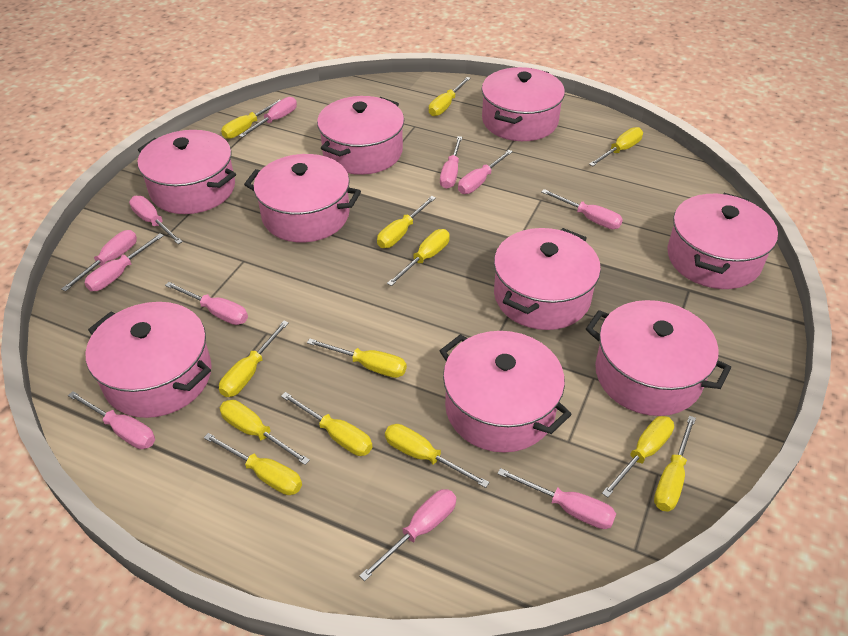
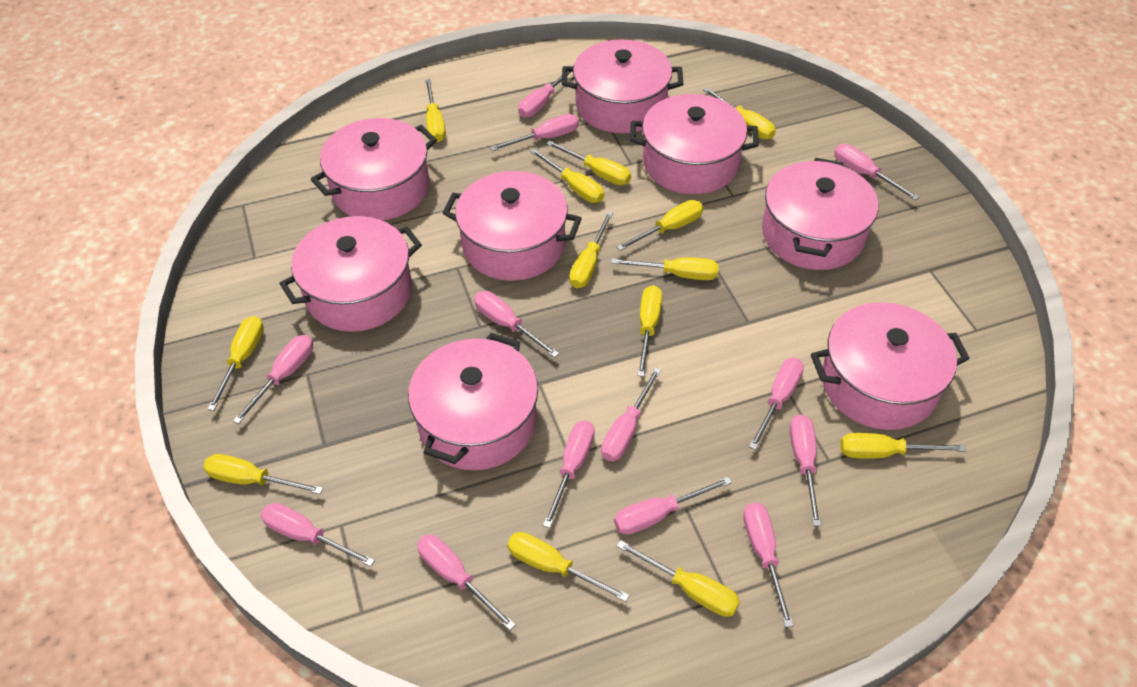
pink pot: 9 -> 8
pink screwdriver: 11 -> 13

